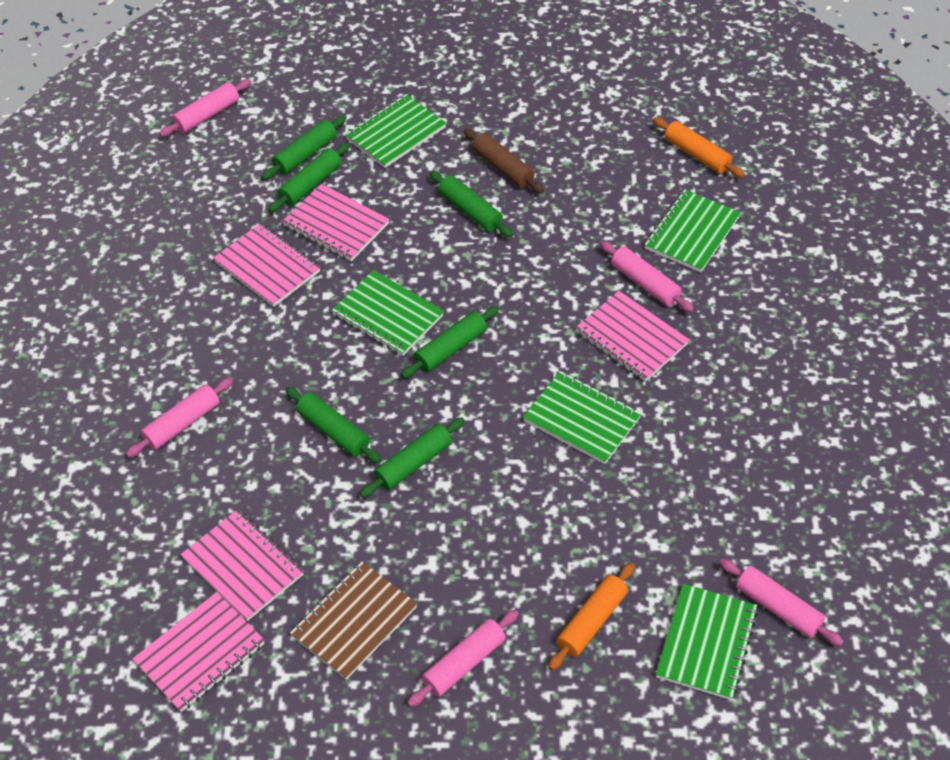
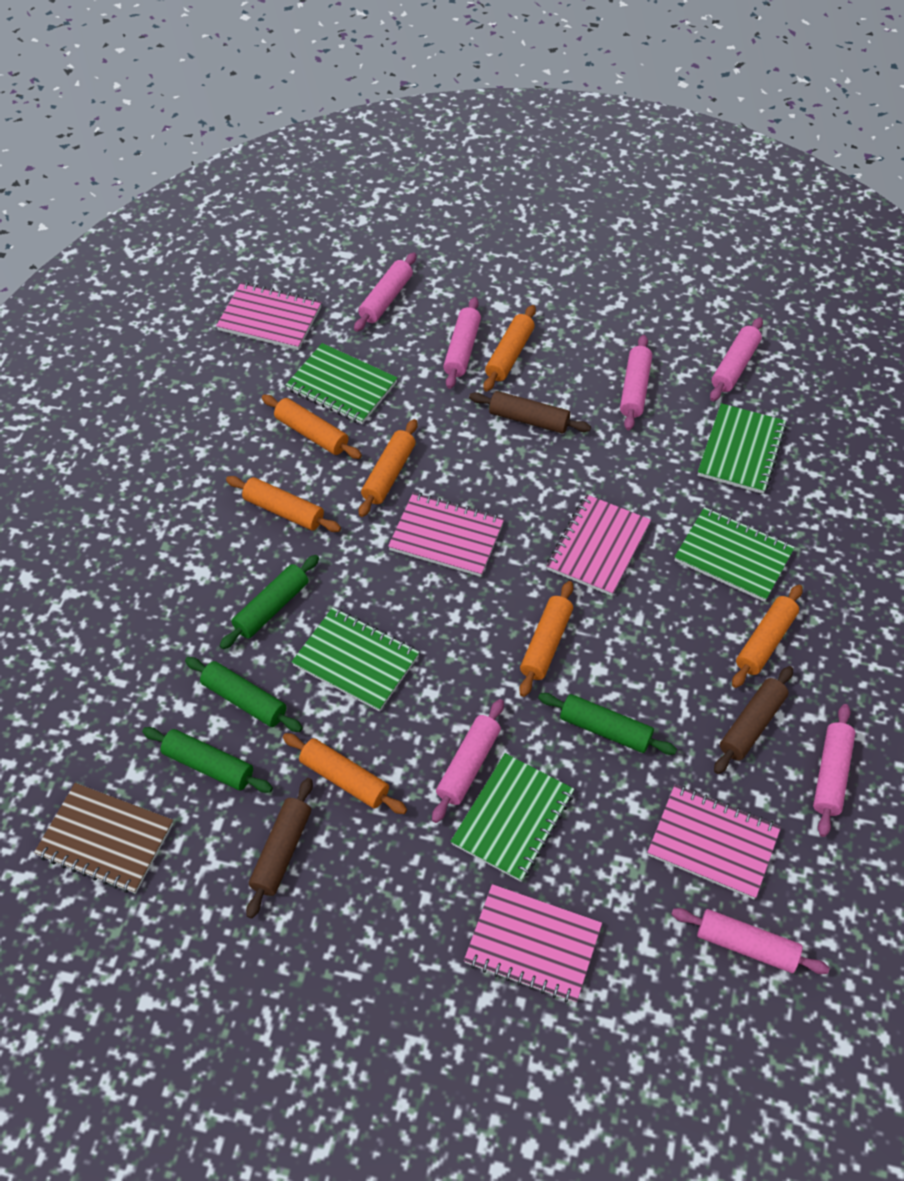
brown rolling pin: 1 -> 3
green rolling pin: 6 -> 4
orange rolling pin: 2 -> 7
pink rolling pin: 5 -> 7

